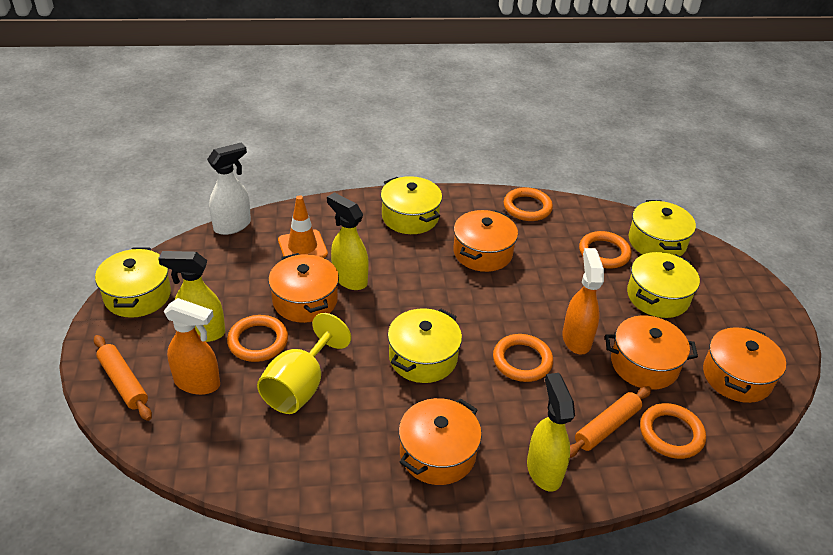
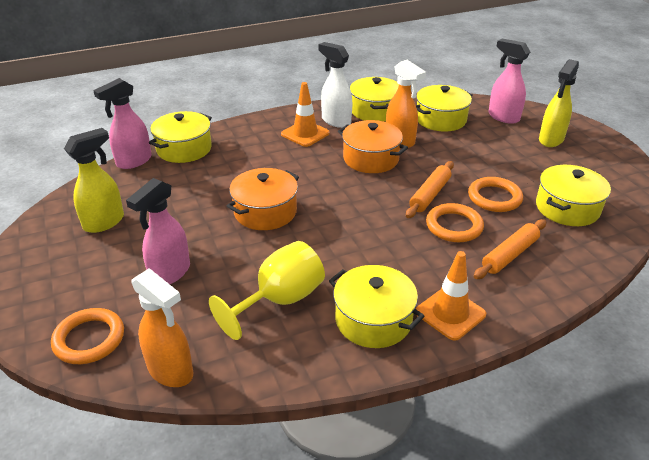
orange pot: 5 -> 2
orange ring: 5 -> 3
orange traffic cone: 1 -> 2
pink spray bottle: 0 -> 3
yellow spray bottle: 3 -> 2

